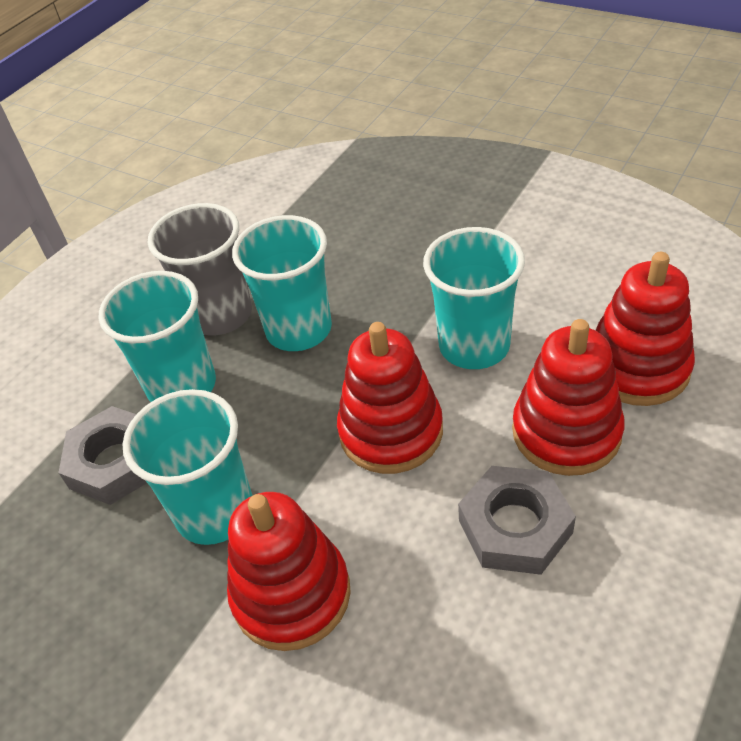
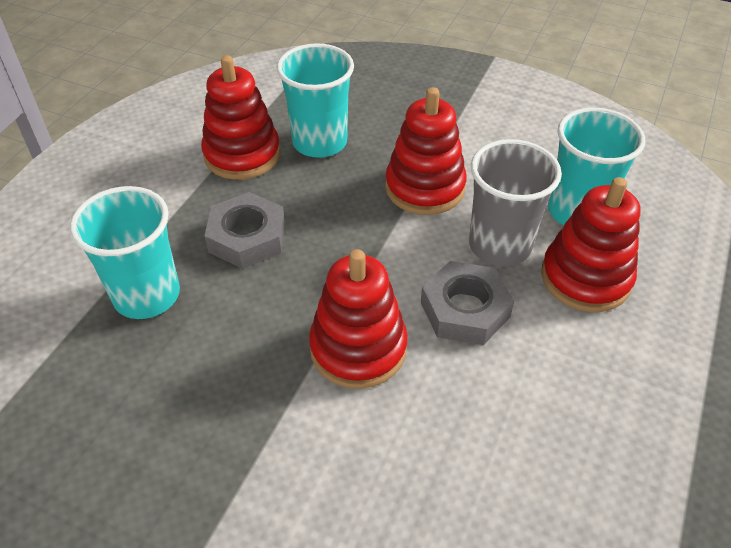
turquoise cup: 4 -> 3

